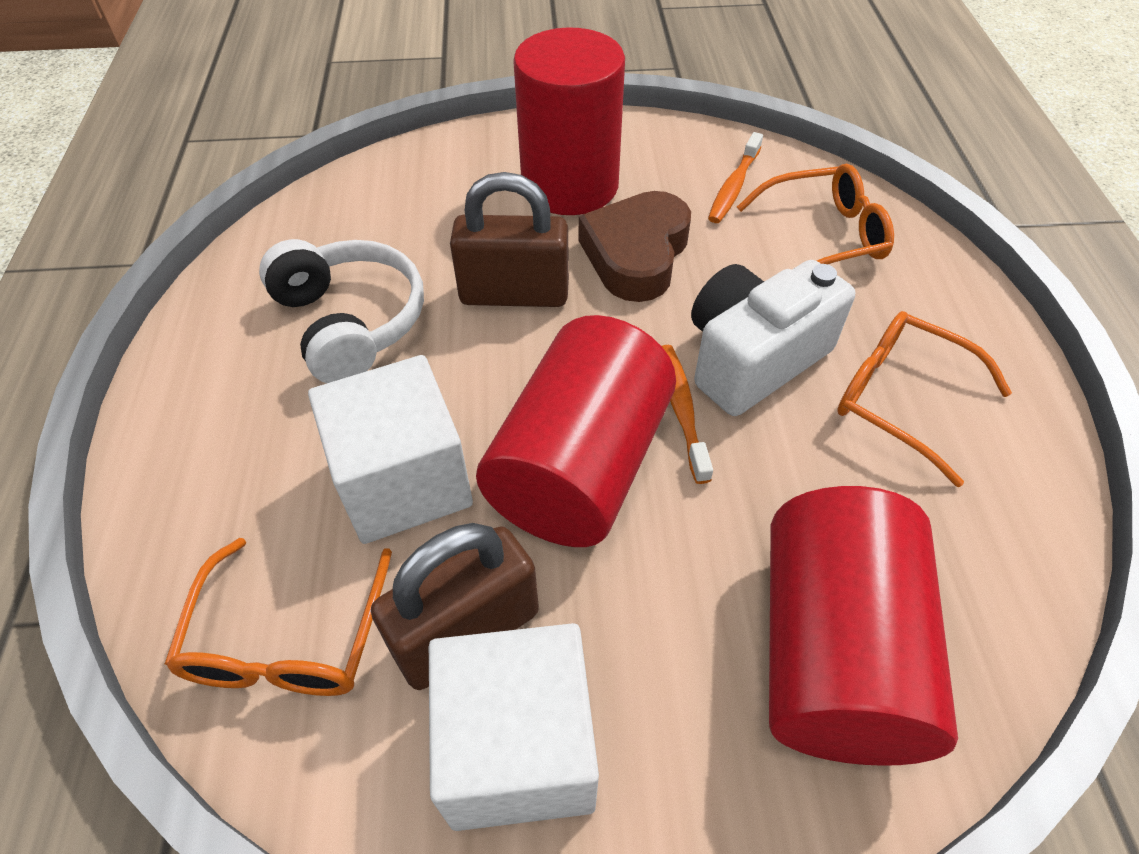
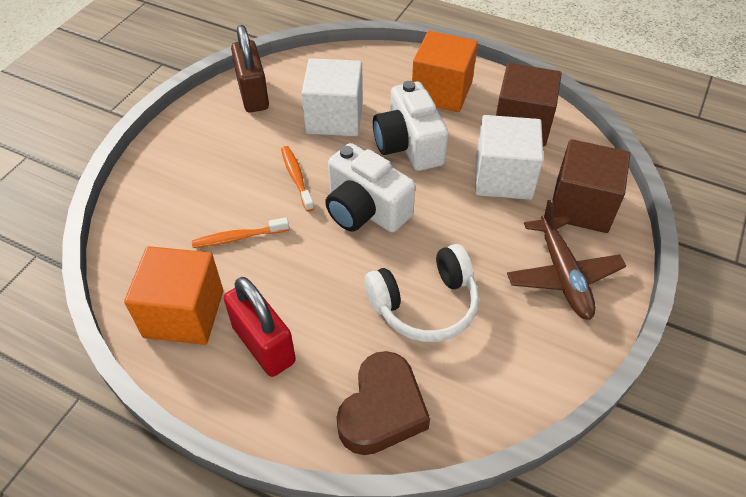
brown cube: 0 -> 2
brown padlock: 2 -> 1
brown plane: 0 -> 1
orange cube: 0 -> 2
orange glasses: 3 -> 0
red cylinder: 3 -> 0
red padlock: 0 -> 1
white camera: 1 -> 2

